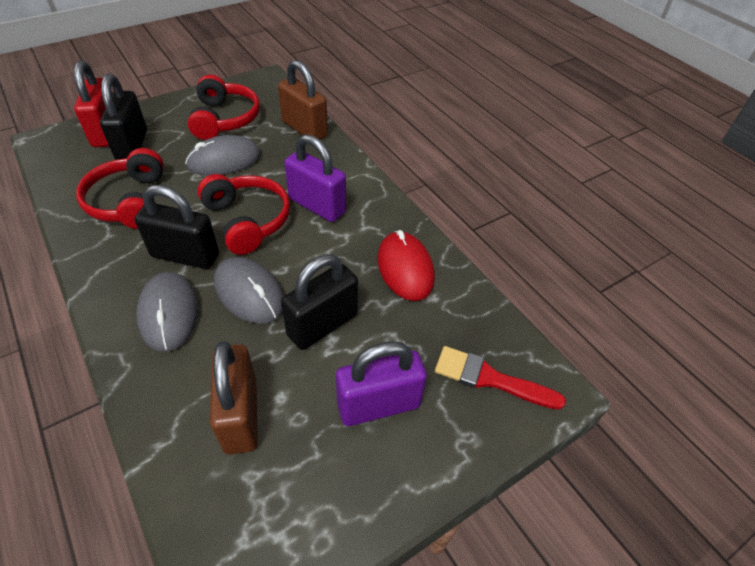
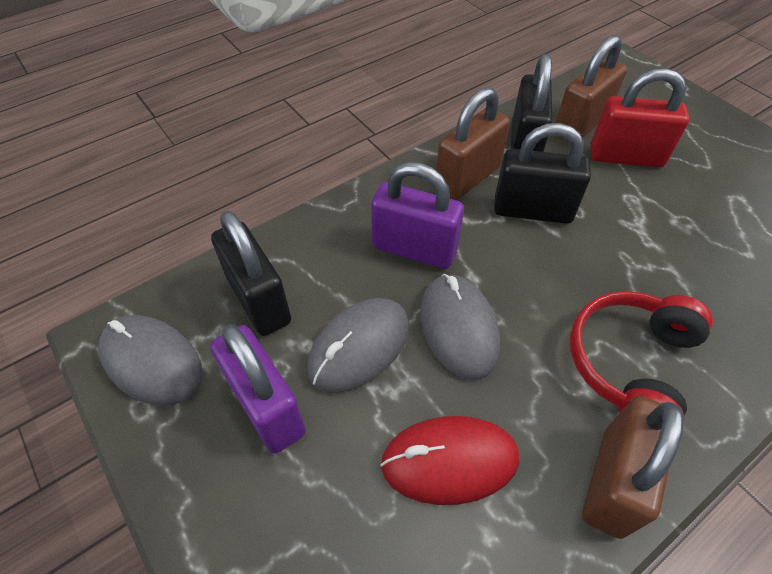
brown padlock: 2 -> 3
red brush: 1 -> 0
red headphones: 3 -> 1

